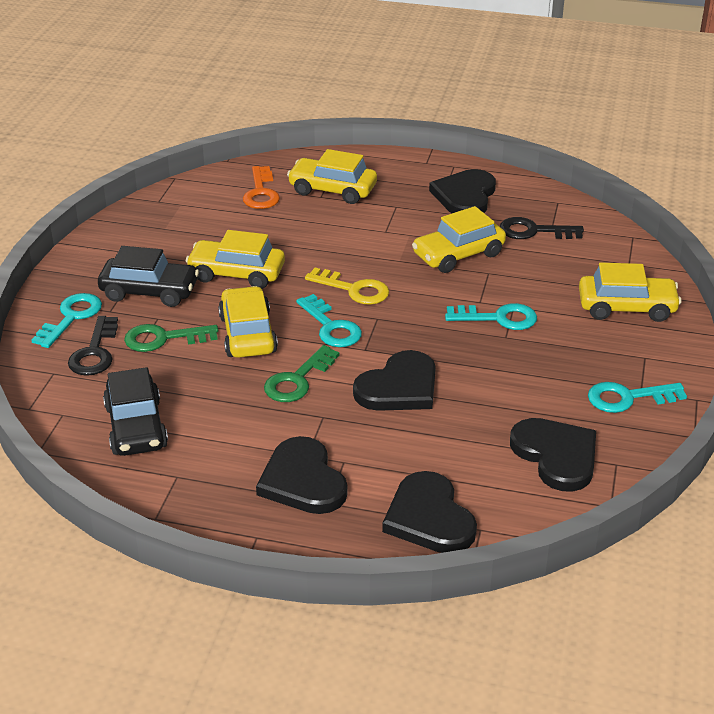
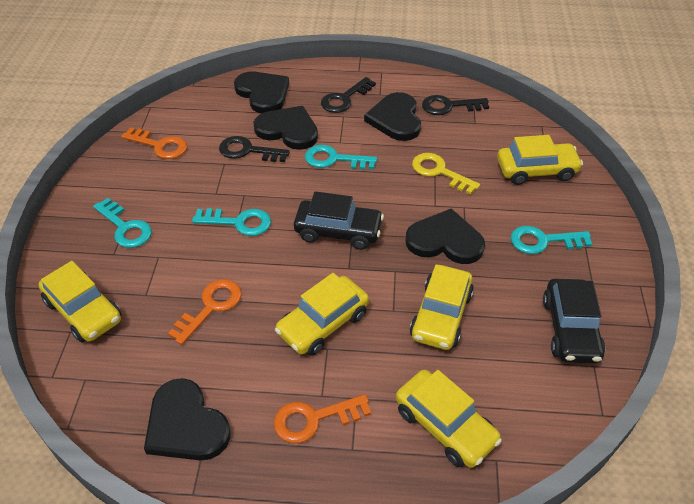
black key: 2 -> 3
green key: 2 -> 0
orange key: 1 -> 3

